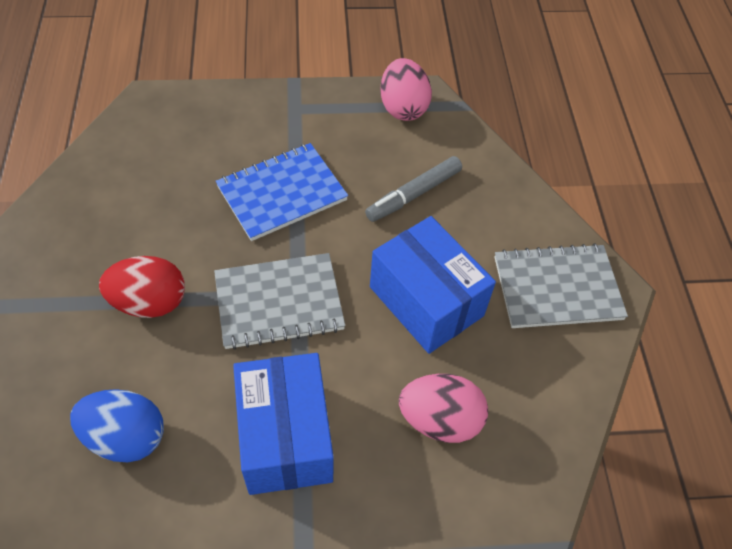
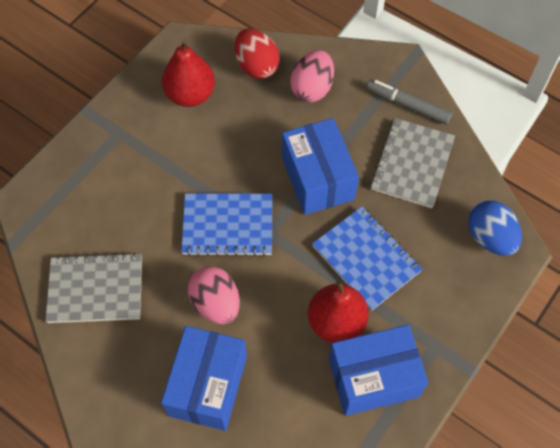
blue box: 2 -> 3
blue notebook: 1 -> 2
red pear: 0 -> 2

